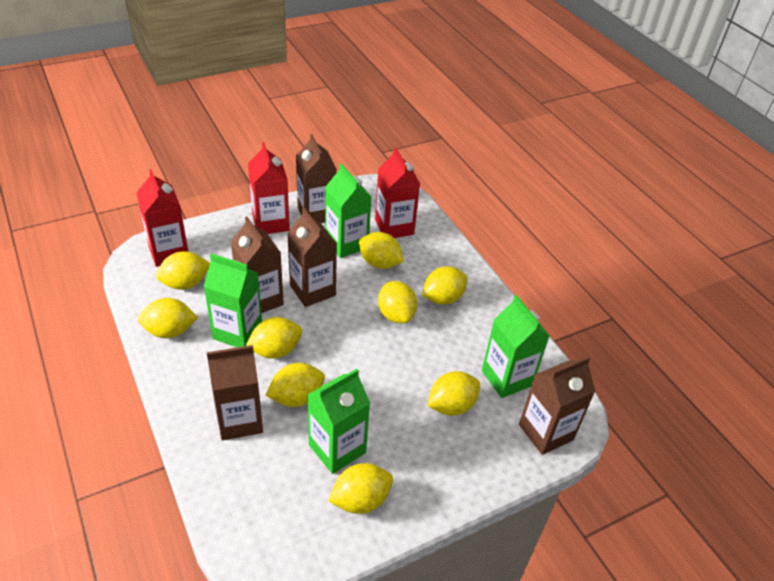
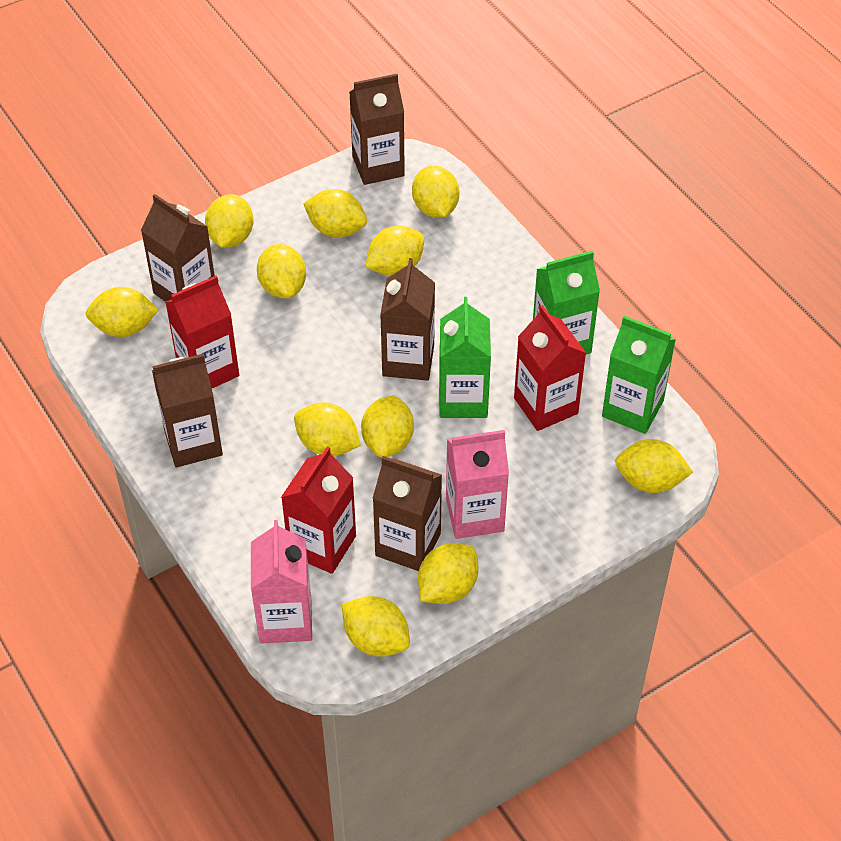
green carton: 4 -> 3
pink carton: 0 -> 2
yellow lemon: 9 -> 11

